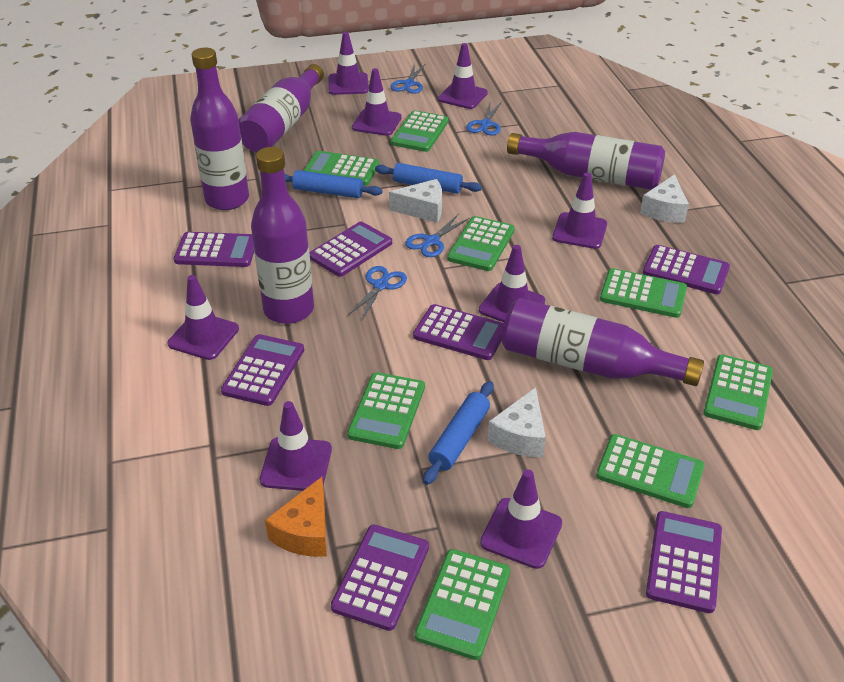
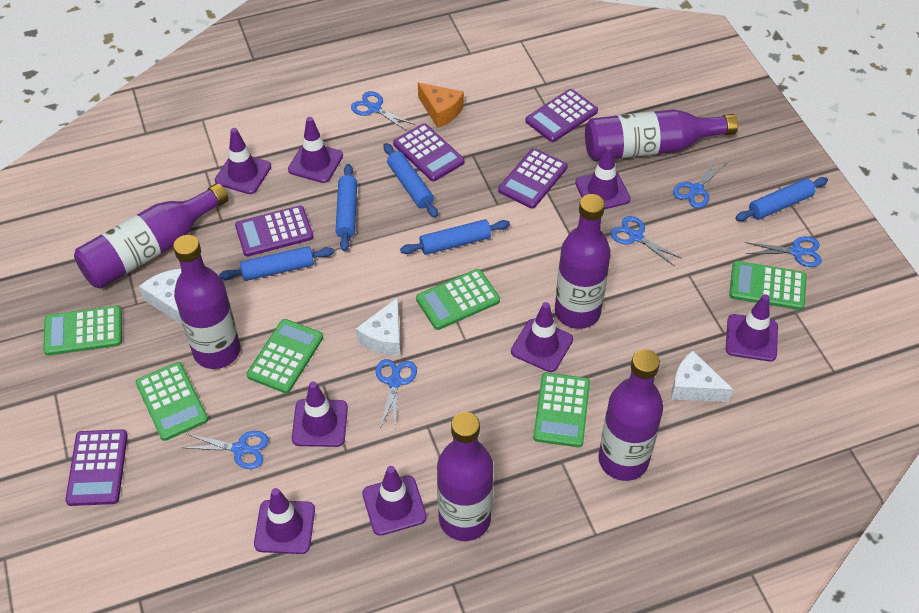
blue rolling pin: 3 -> 5
blue scissors: 4 -> 6
green calculator: 8 -> 6
purple bottle: 5 -> 6
purple calculator: 7 -> 5

